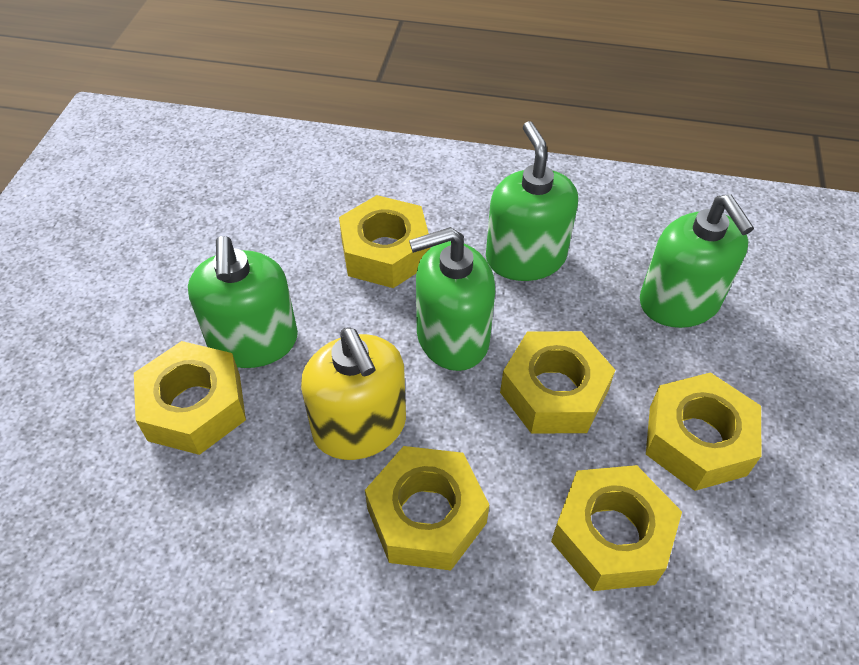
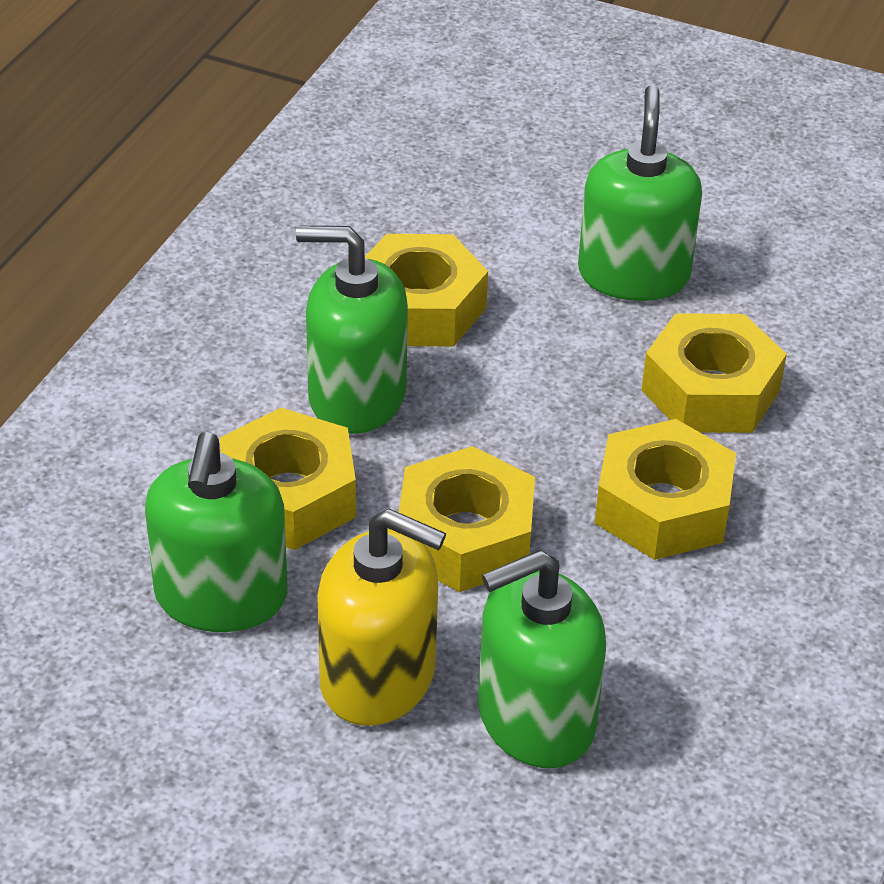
yellow nut: 6 -> 5

